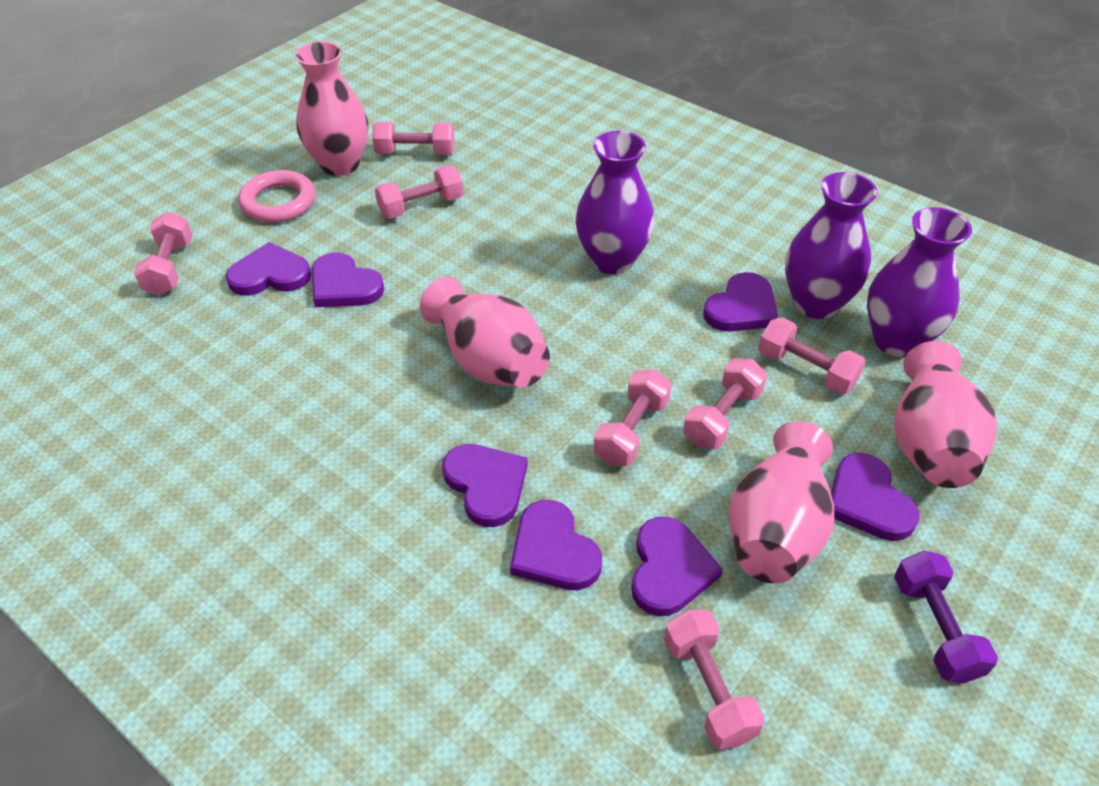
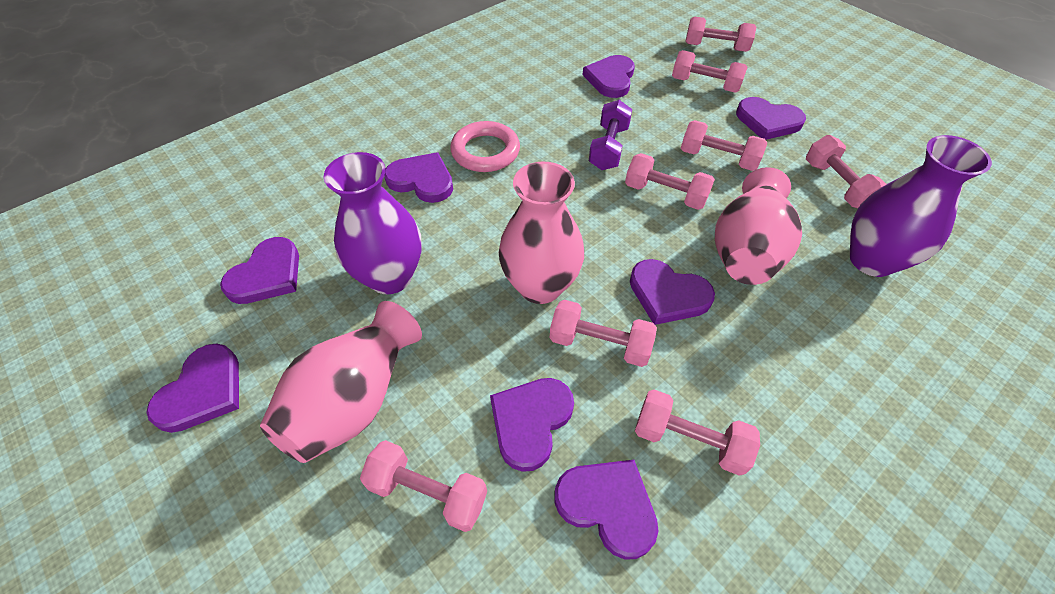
pink dumbbell: 7 -> 8
pink vase: 4 -> 3
purple heart: 7 -> 8
purple vase: 3 -> 2

